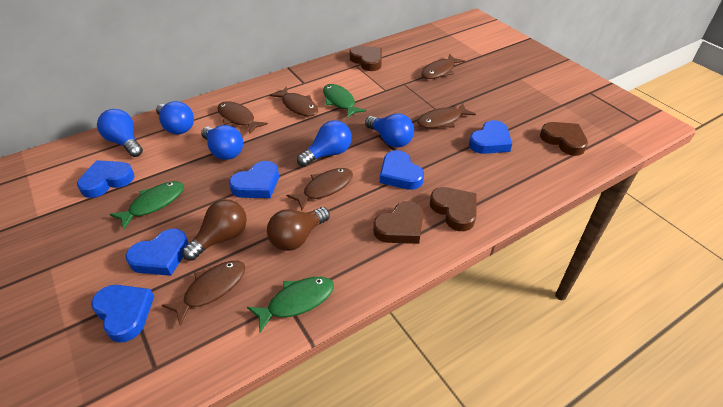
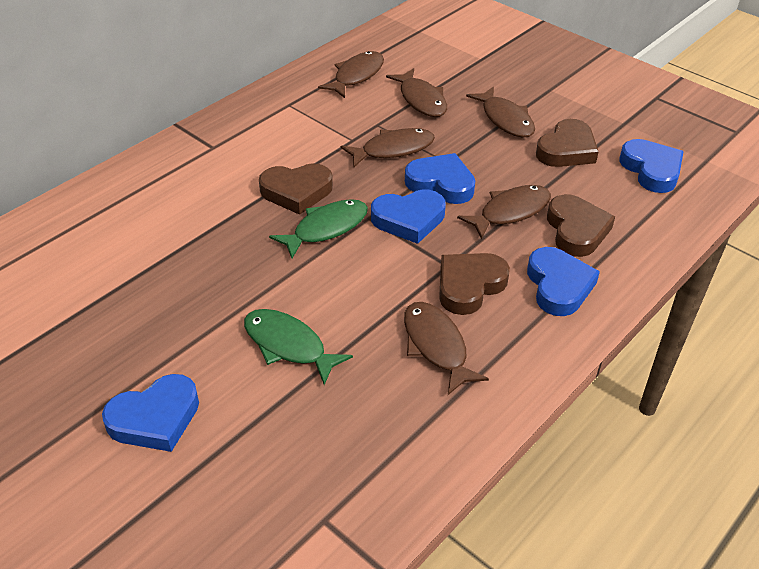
blue heart: 6 -> 5
blue light bulb: 5 -> 0
brown light bulb: 2 -> 0
green fish: 3 -> 2

